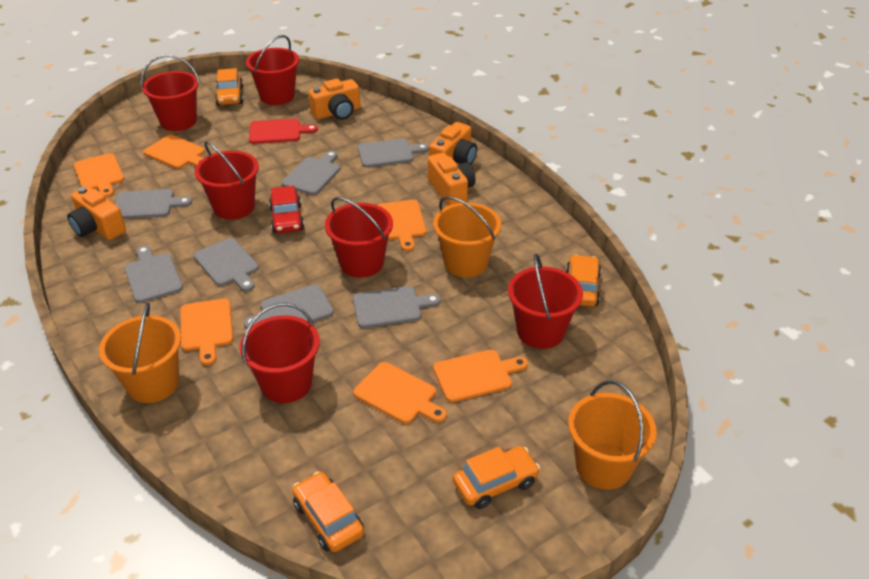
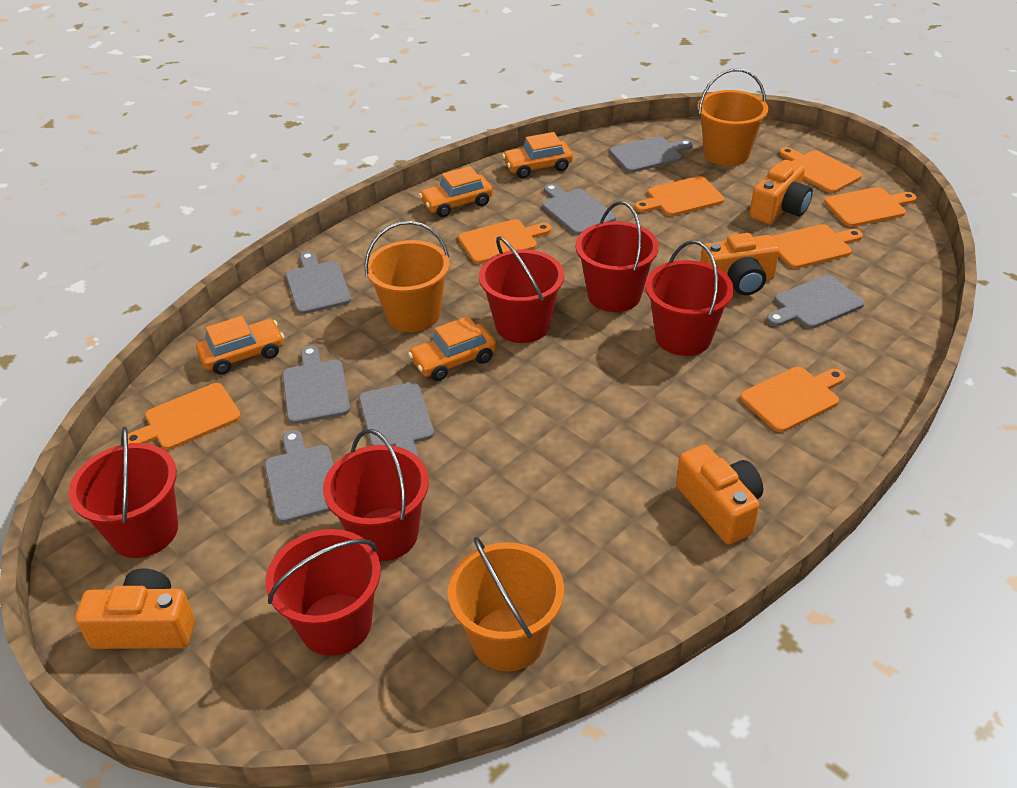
orange cutting board: 6 -> 7
red car: 1 -> 0
red cutting board: 1 -> 0

